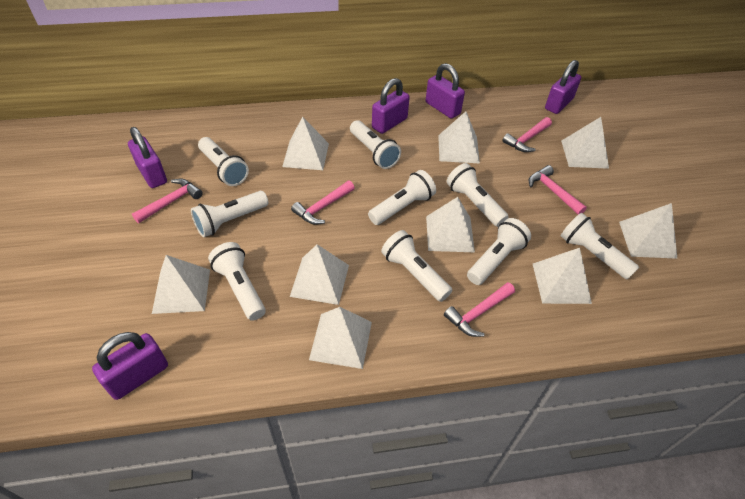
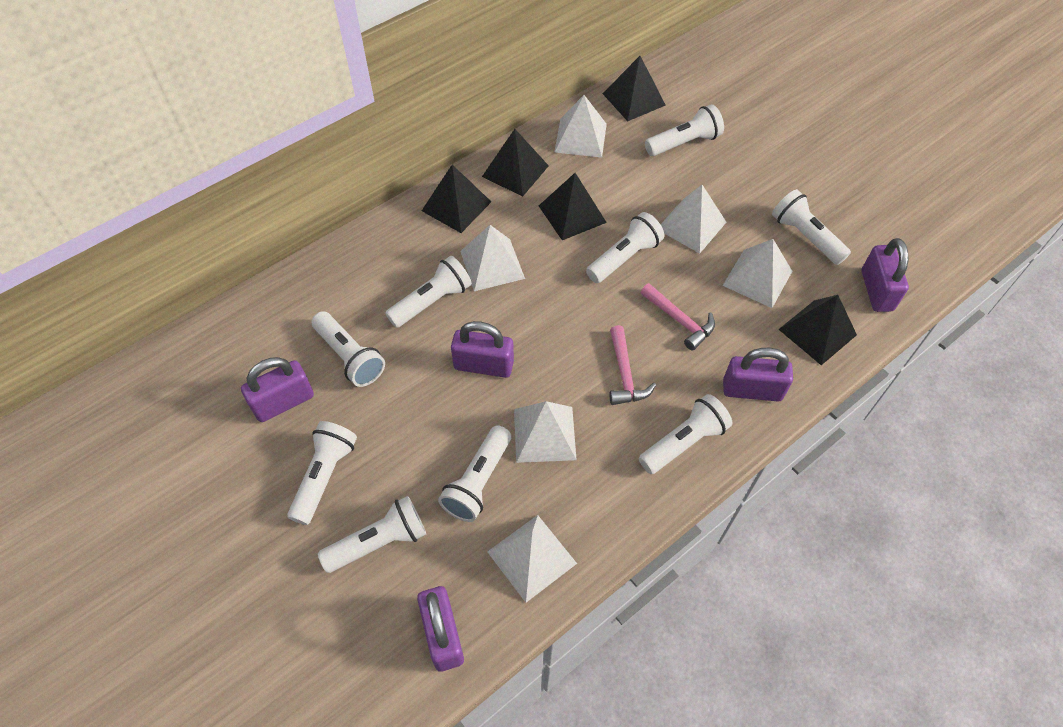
black pyramid: 0 -> 5
pink hammer: 5 -> 2
white pyramid: 9 -> 6

